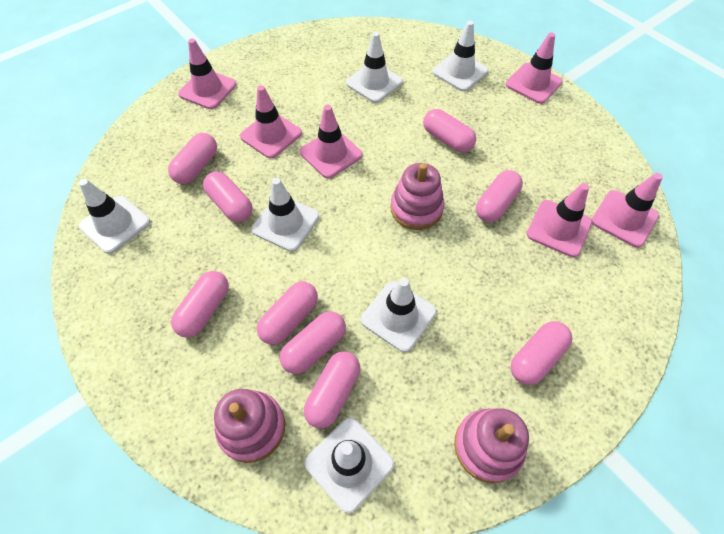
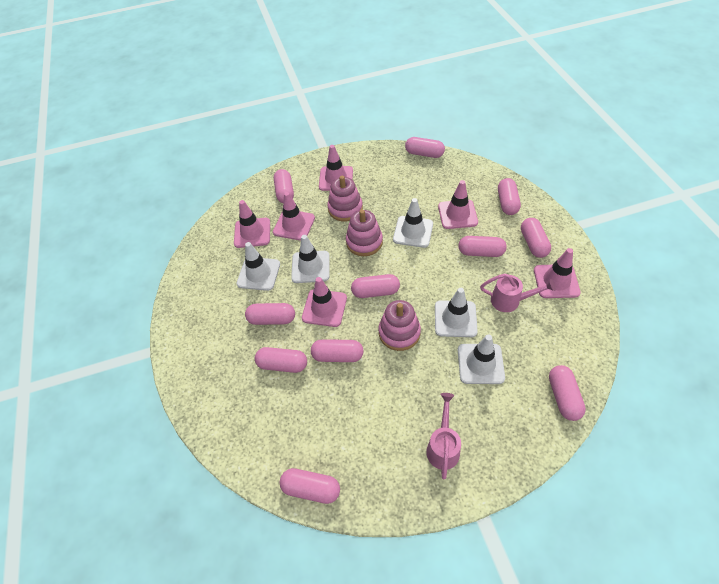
pink capsule: 9 -> 11
pink watering can: 0 -> 2
white traffic cone: 6 -> 5

